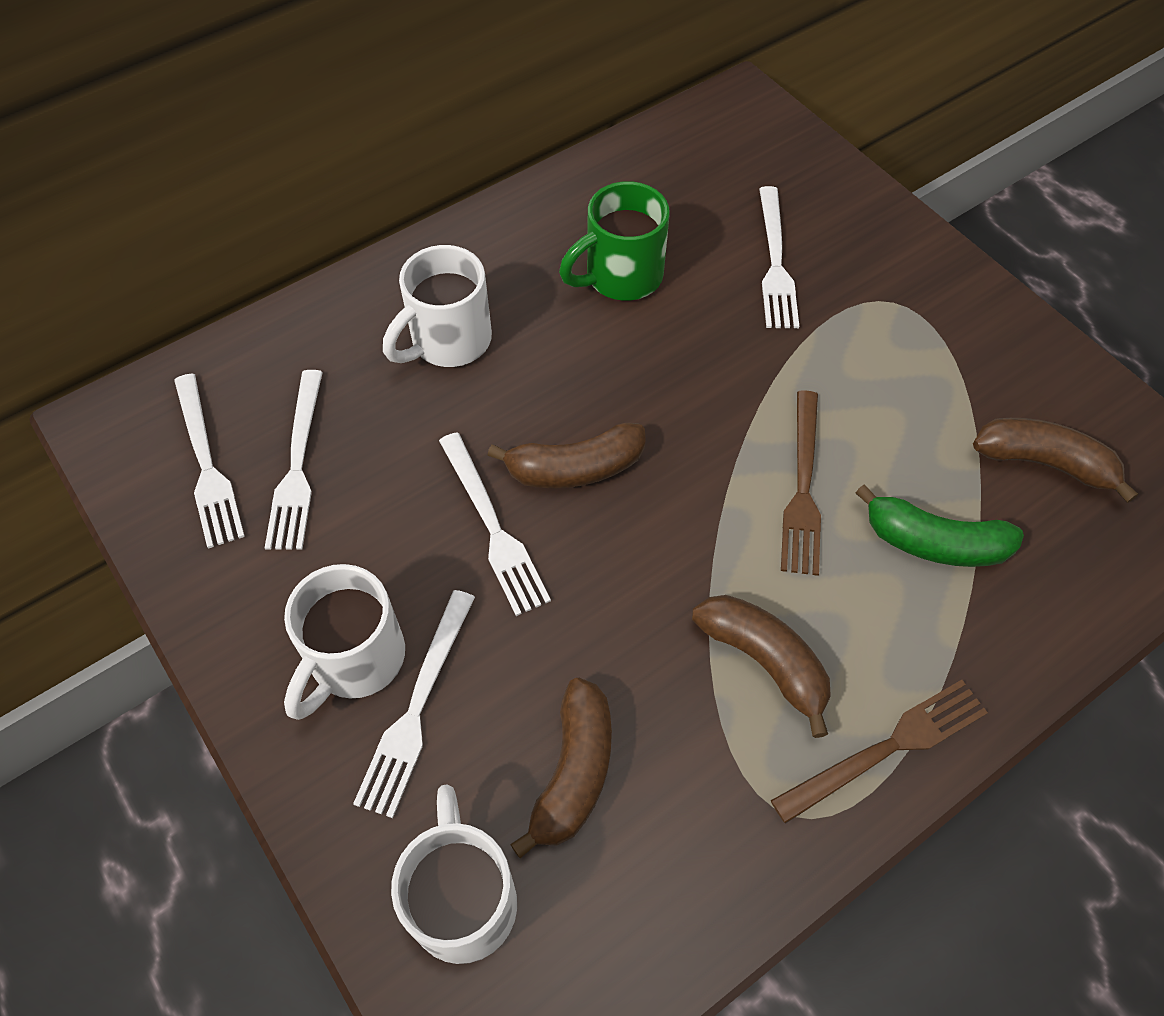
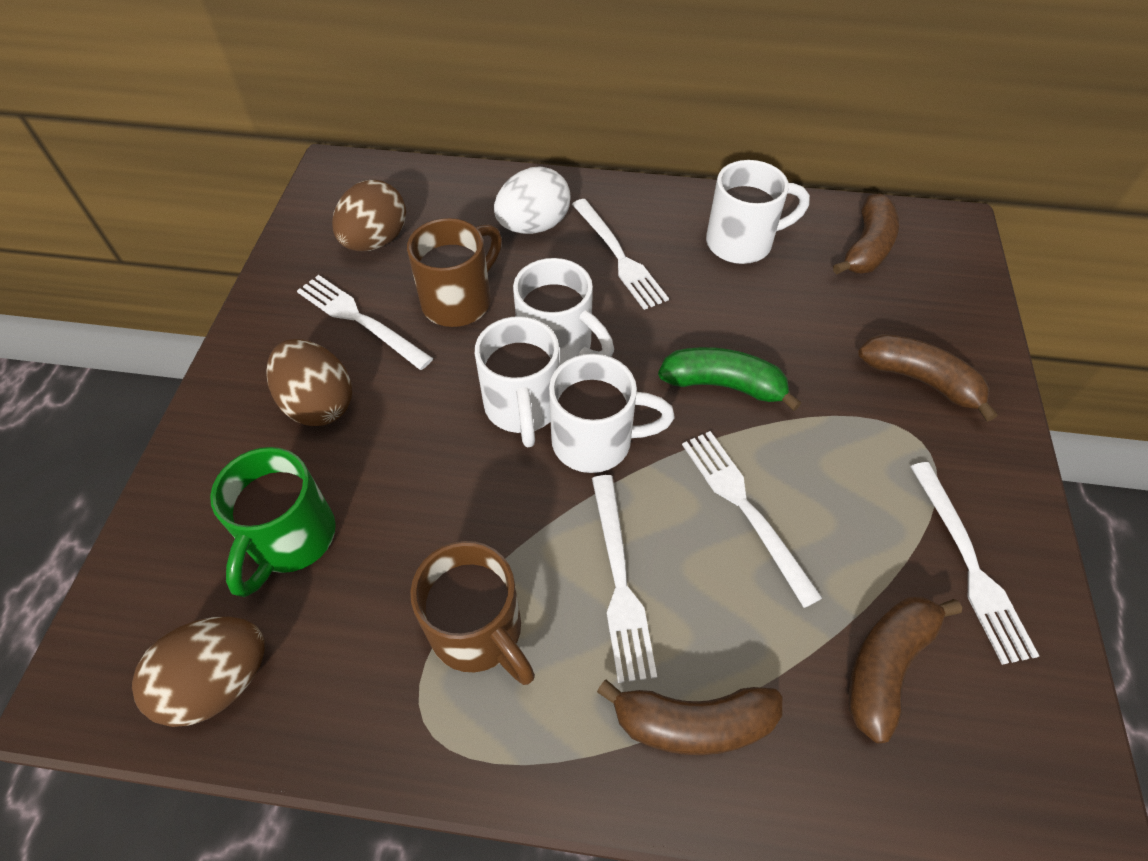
brown egg: 0 -> 3
brown fork: 2 -> 0
brown mug: 0 -> 2
white egg: 0 -> 1
white mug: 3 -> 4

